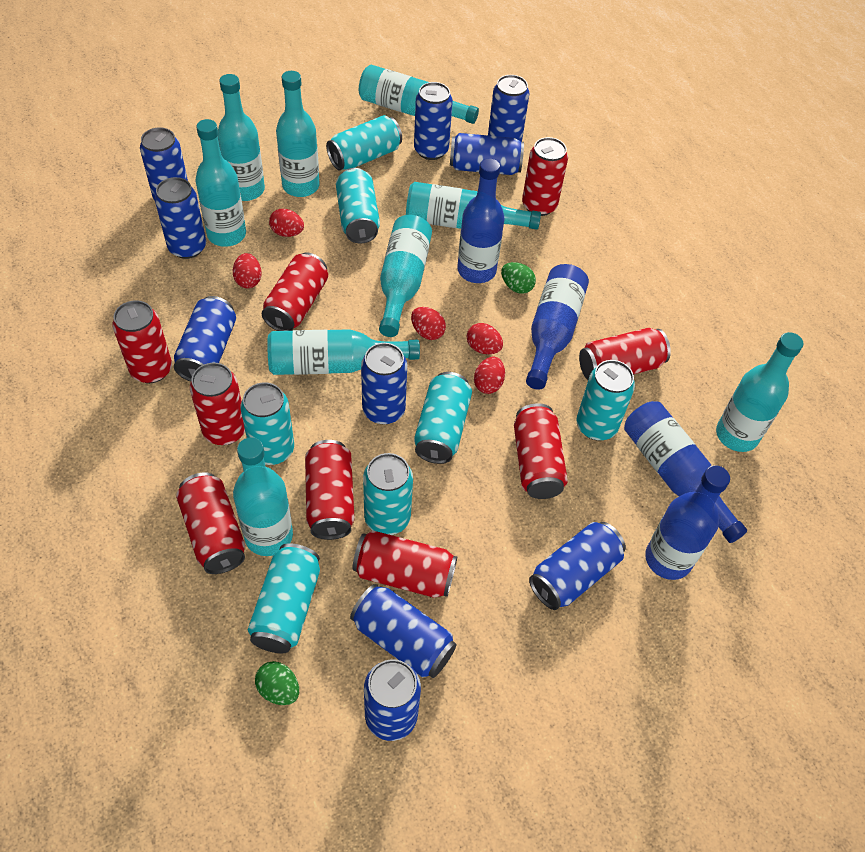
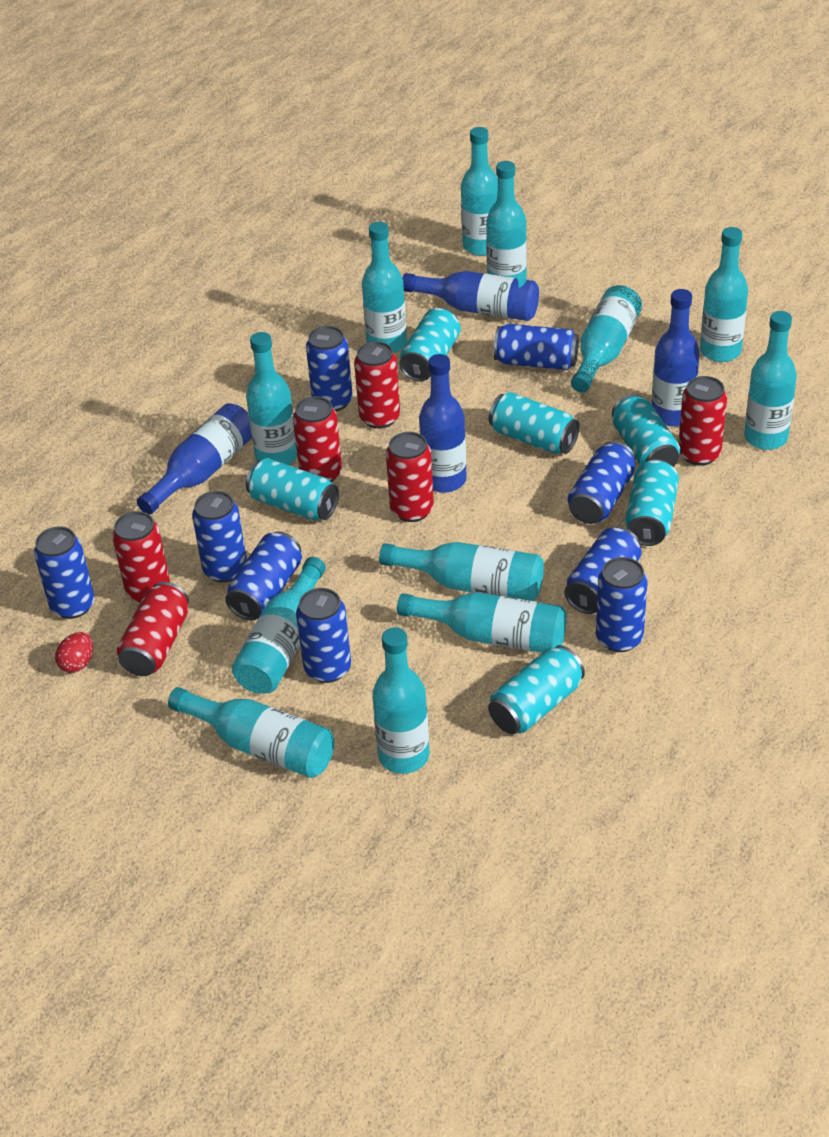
blue can: 10 -> 9
green egg: 2 -> 0
red can: 9 -> 6
red egg: 5 -> 1
turquoise bottle: 9 -> 12
turquoise can: 7 -> 6

